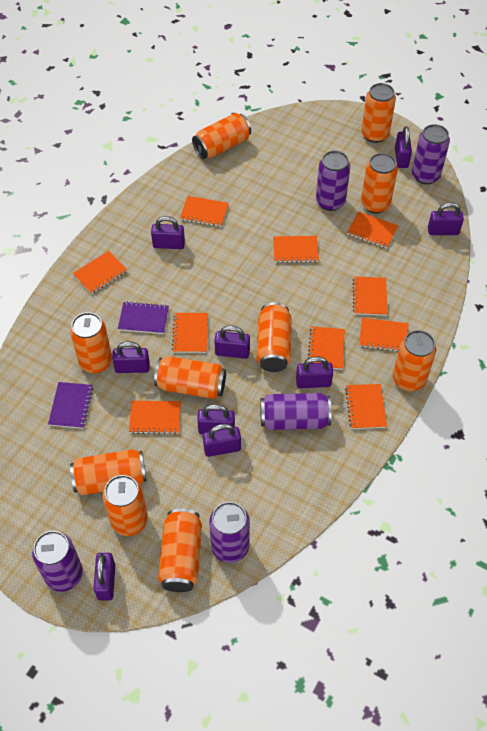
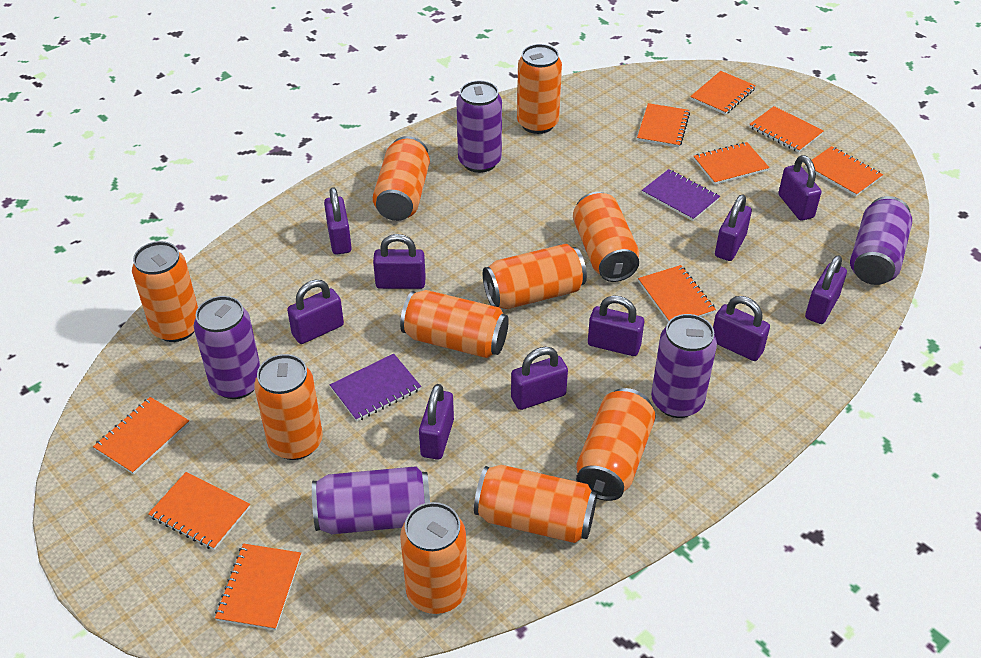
orange notebook: 10 -> 9
purple padlock: 9 -> 10

